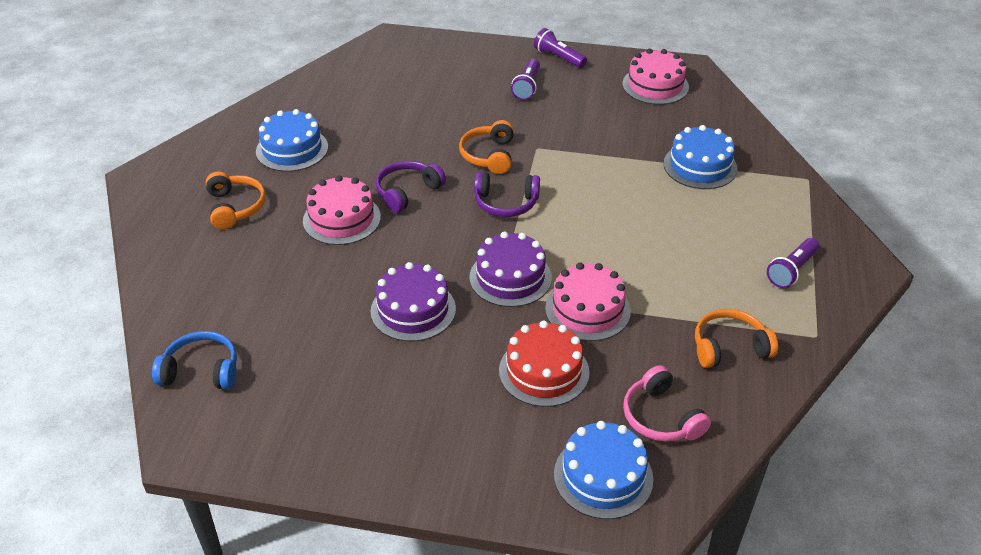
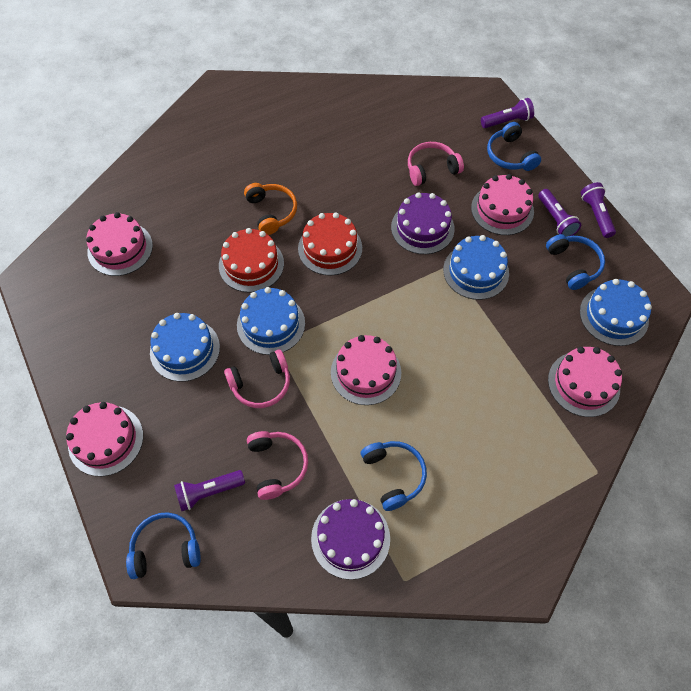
blue cake: 3 -> 4
blue headphones: 1 -> 4
orange headphones: 3 -> 1
pink cake: 3 -> 5
pink headphones: 1 -> 3
purple flashlight: 3 -> 4
purple headphones: 2 -> 0
red cake: 1 -> 2

